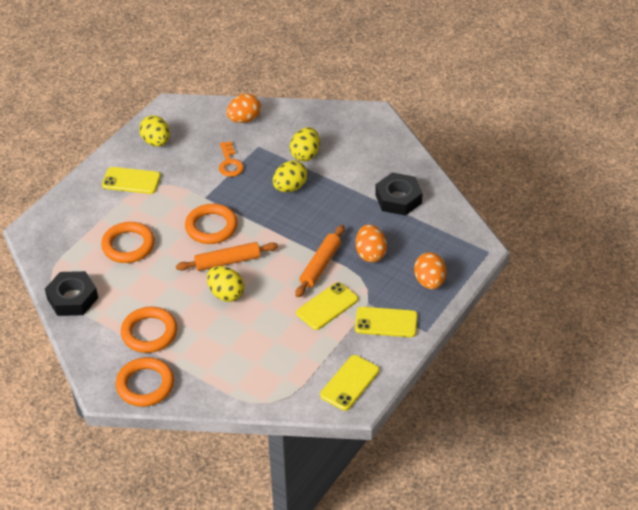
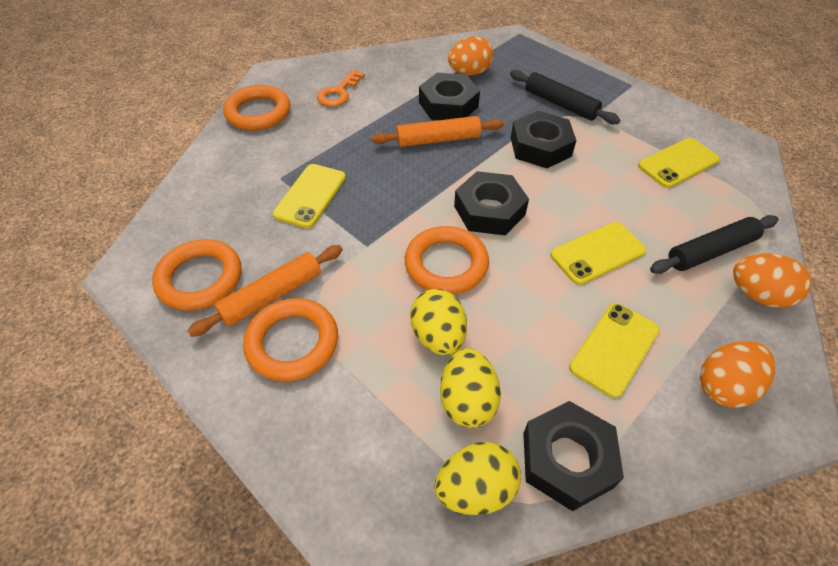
black nut: 2 -> 4
black rolling pin: 0 -> 2
yellow egg: 4 -> 3

